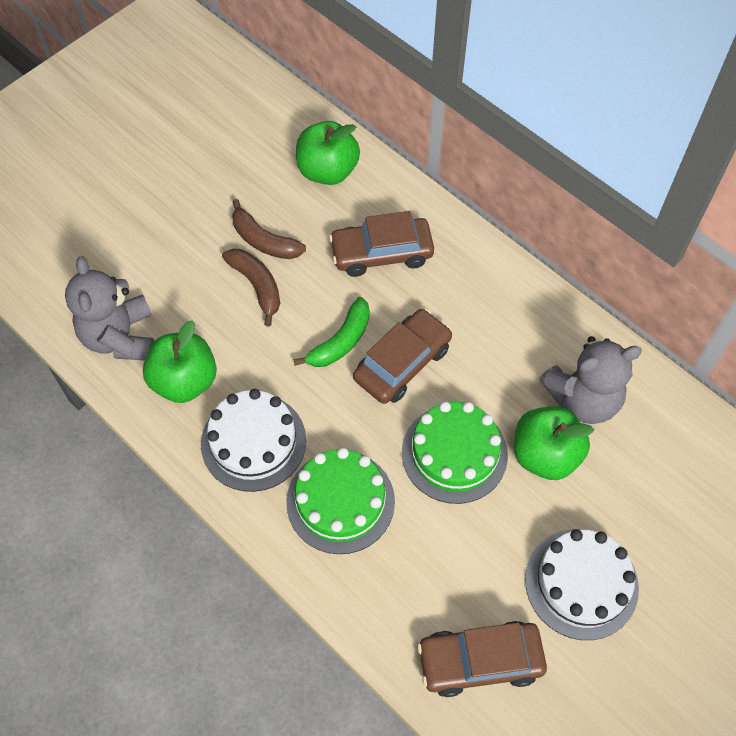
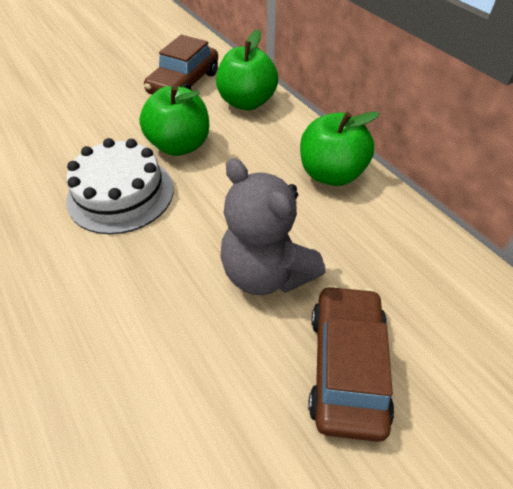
brown banana: 2 -> 0
brown car: 3 -> 2
green banana: 1 -> 0
green cake: 2 -> 0
grey teddy bear: 2 -> 1
white cake: 2 -> 1

